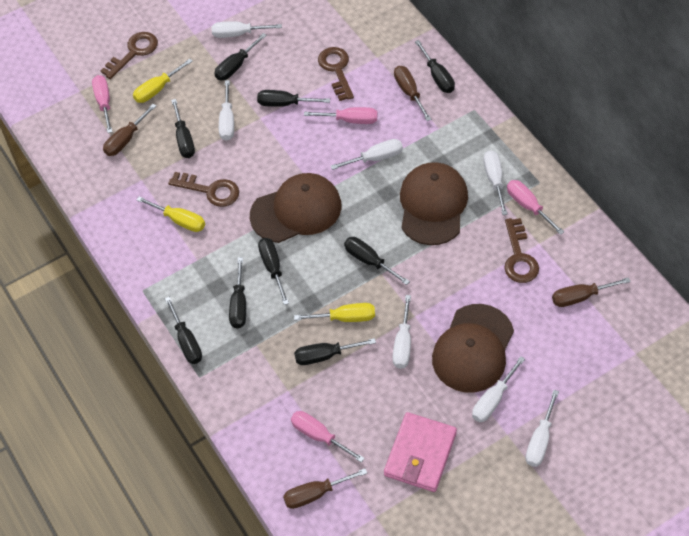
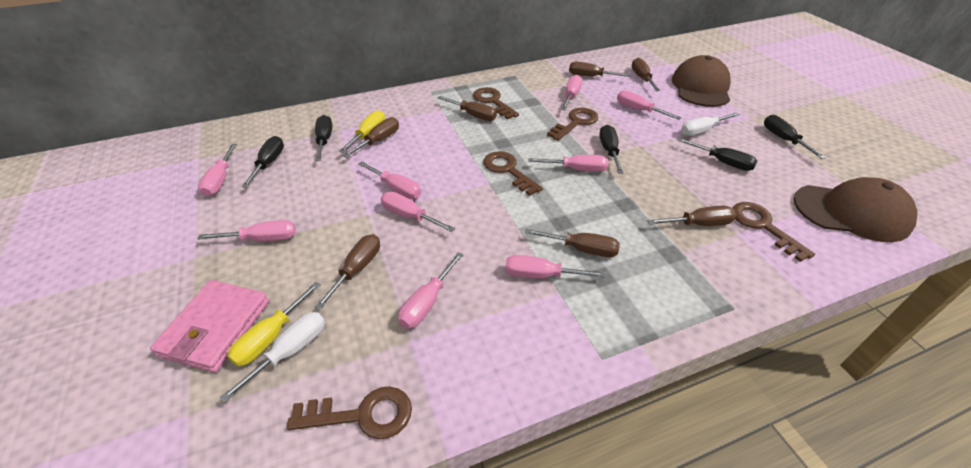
black screwdriver: 9 -> 5
brown cap: 3 -> 2
brown key: 4 -> 5
brown screwdriver: 4 -> 7
pink screwdriver: 4 -> 9
white screwdriver: 7 -> 2
yellow screwdriver: 3 -> 2

